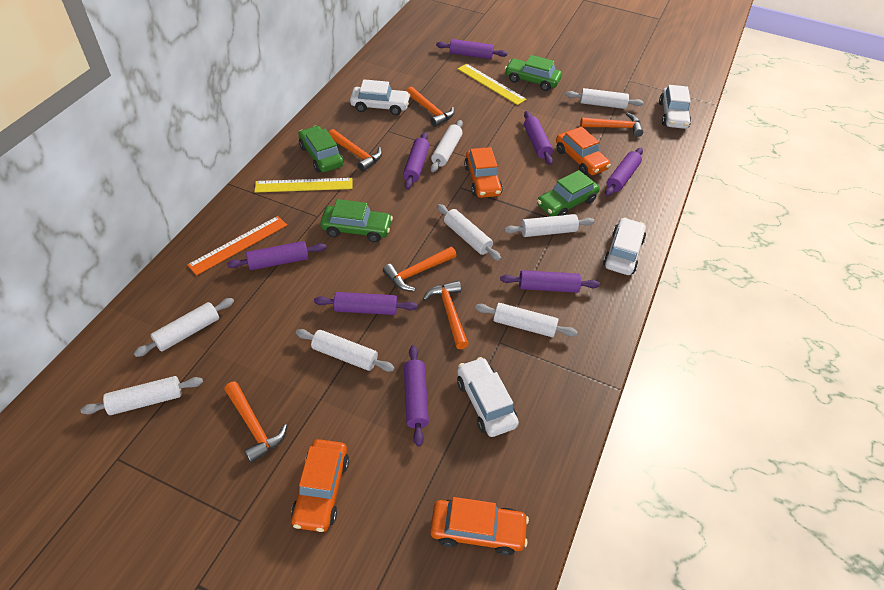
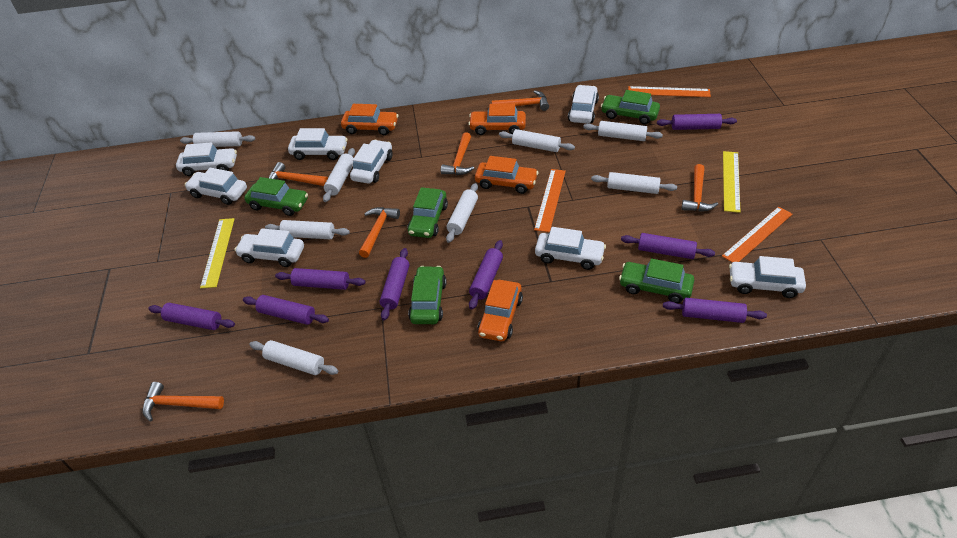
green car: 4 -> 5
orange ruler: 1 -> 3
white car: 4 -> 8

